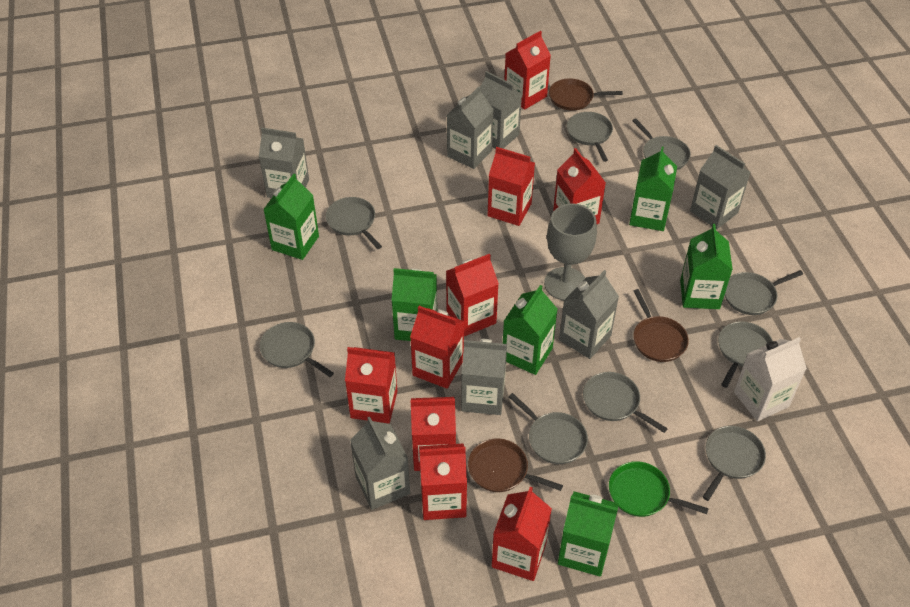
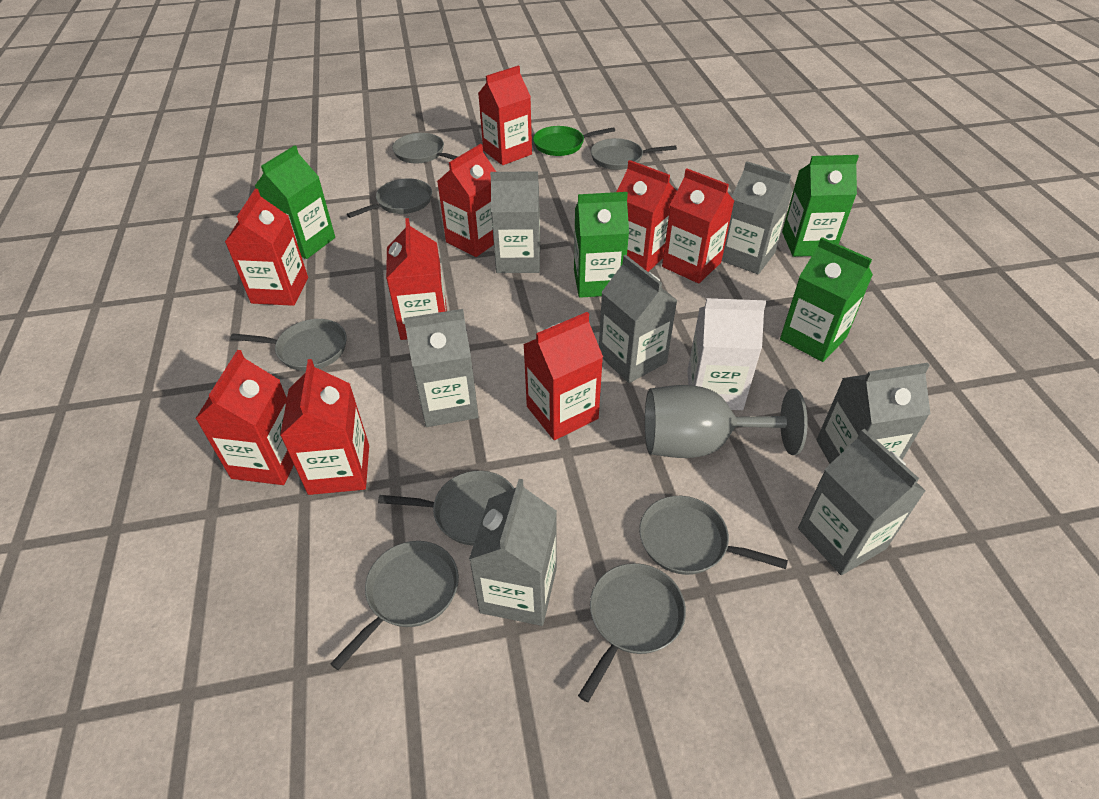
brown pan: 3 -> 0
green carton: 6 -> 4
grey pan: 9 -> 8

